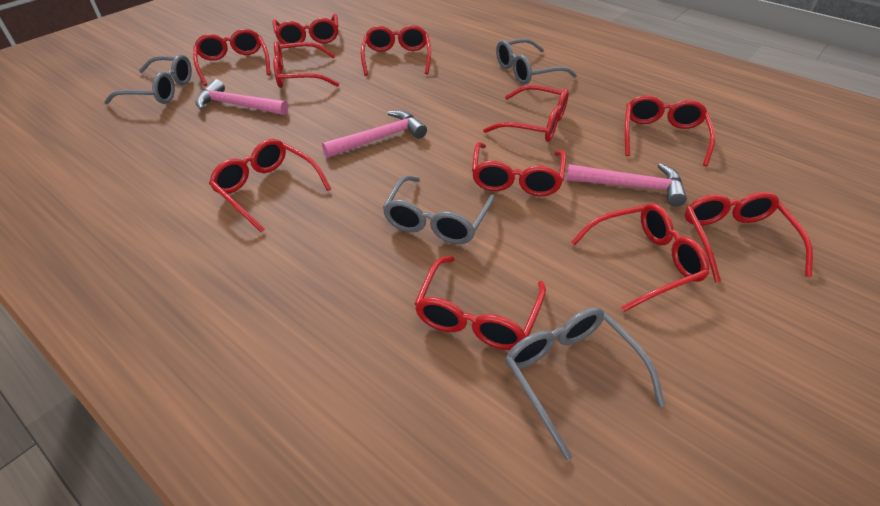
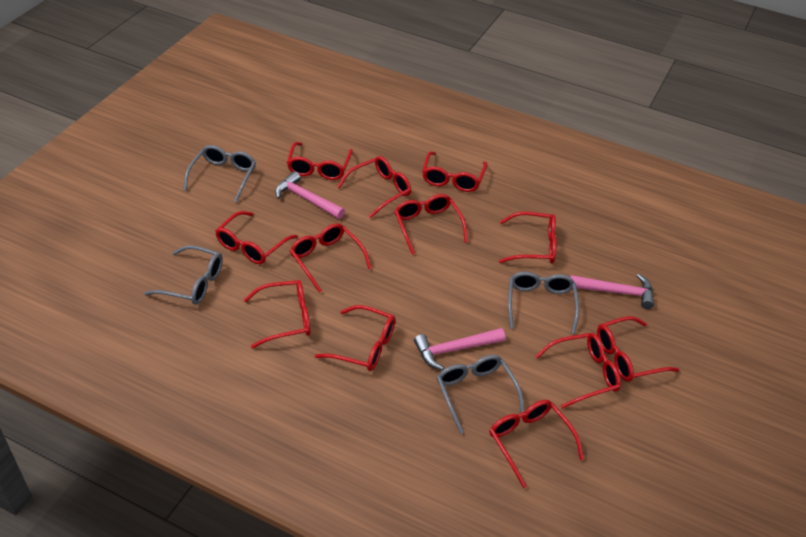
red glasses: 11 -> 12

